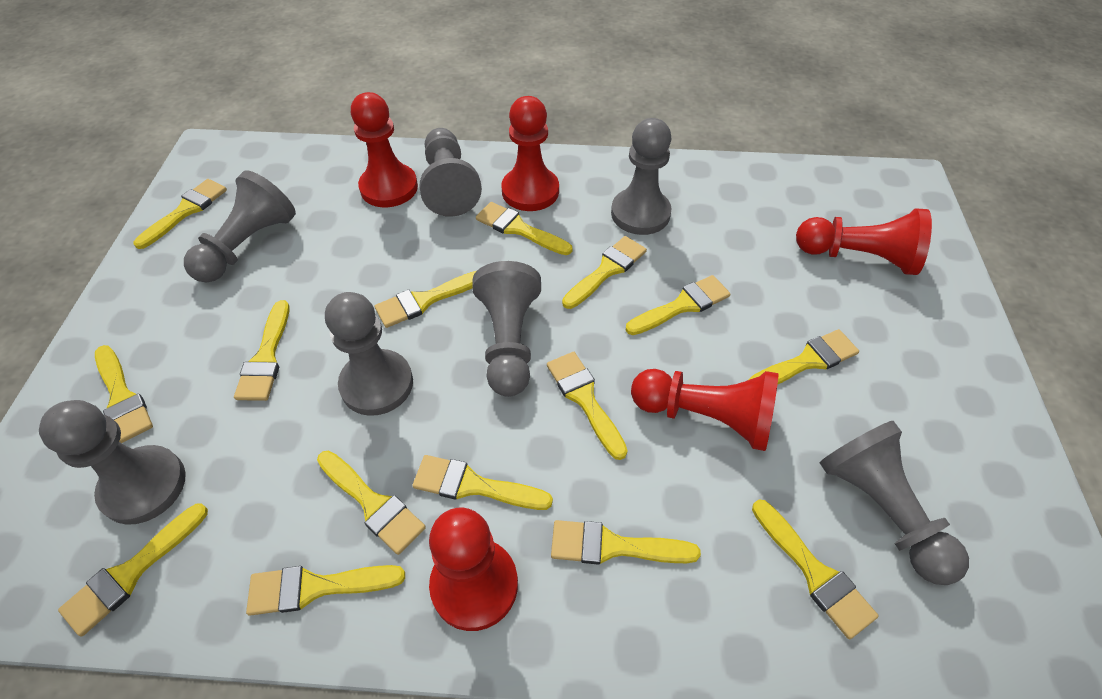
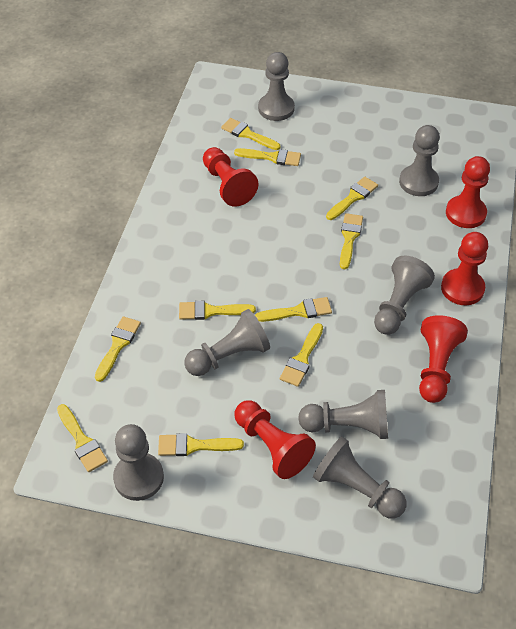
yellow brush: 15 -> 10

